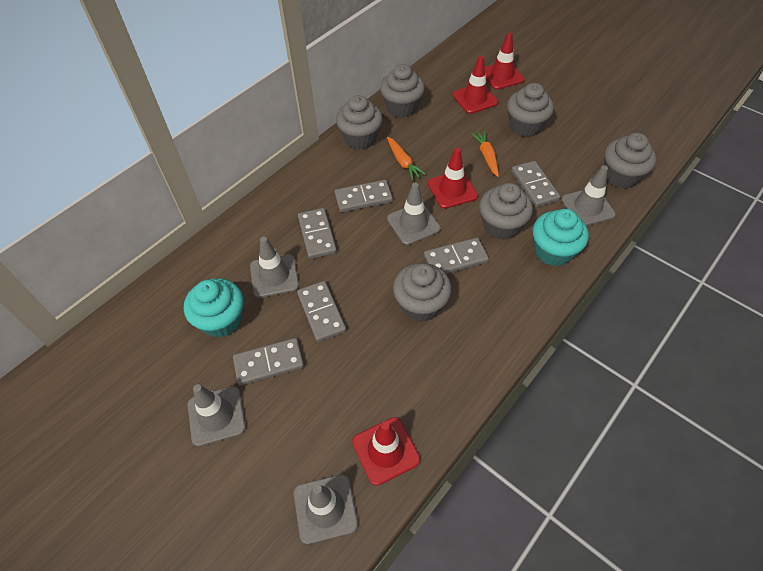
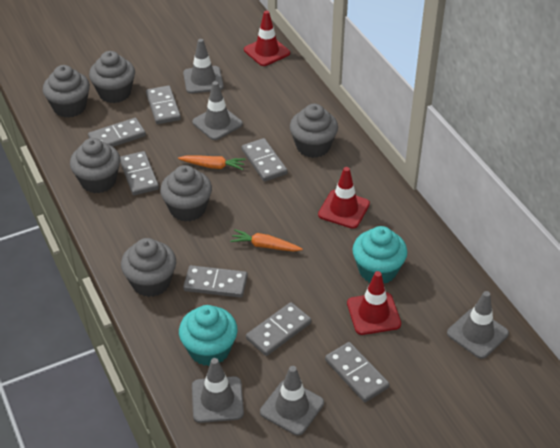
grey domino: 6 -> 7
red traffic cone: 4 -> 3

